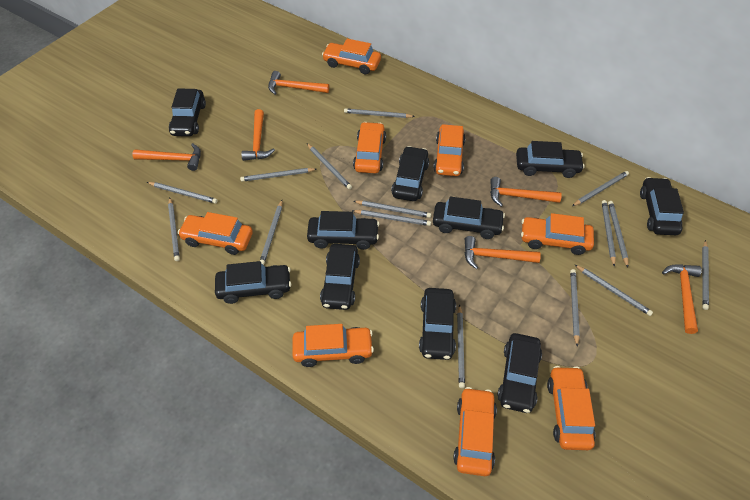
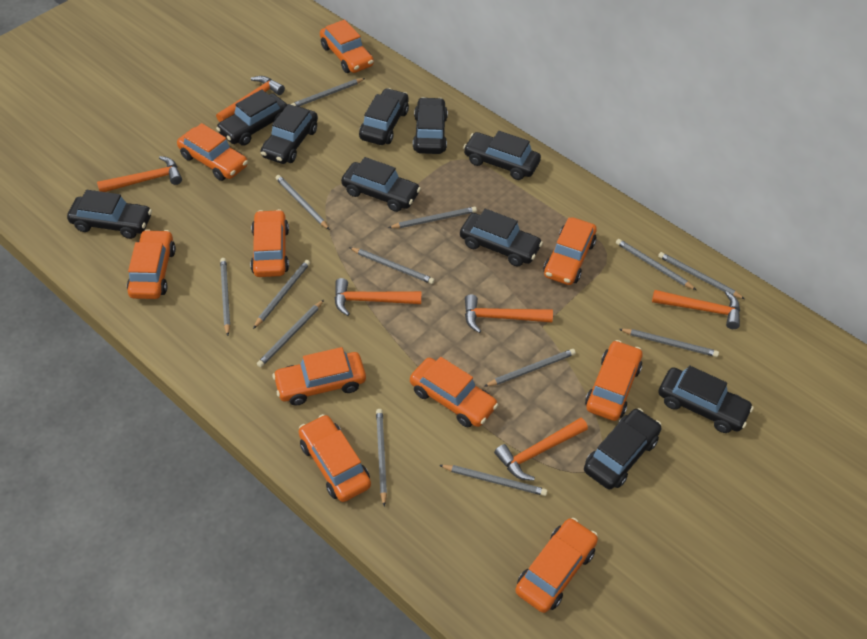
grey pencil: 15 -> 13
orange car: 8 -> 10

